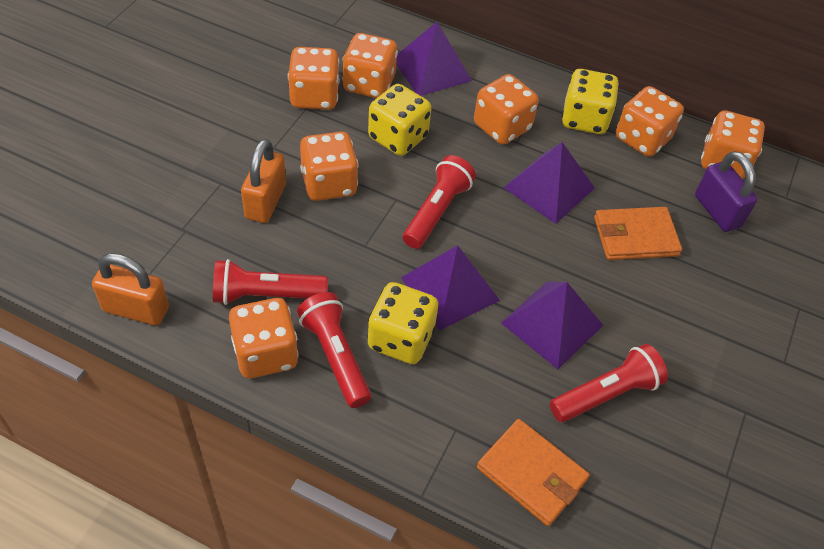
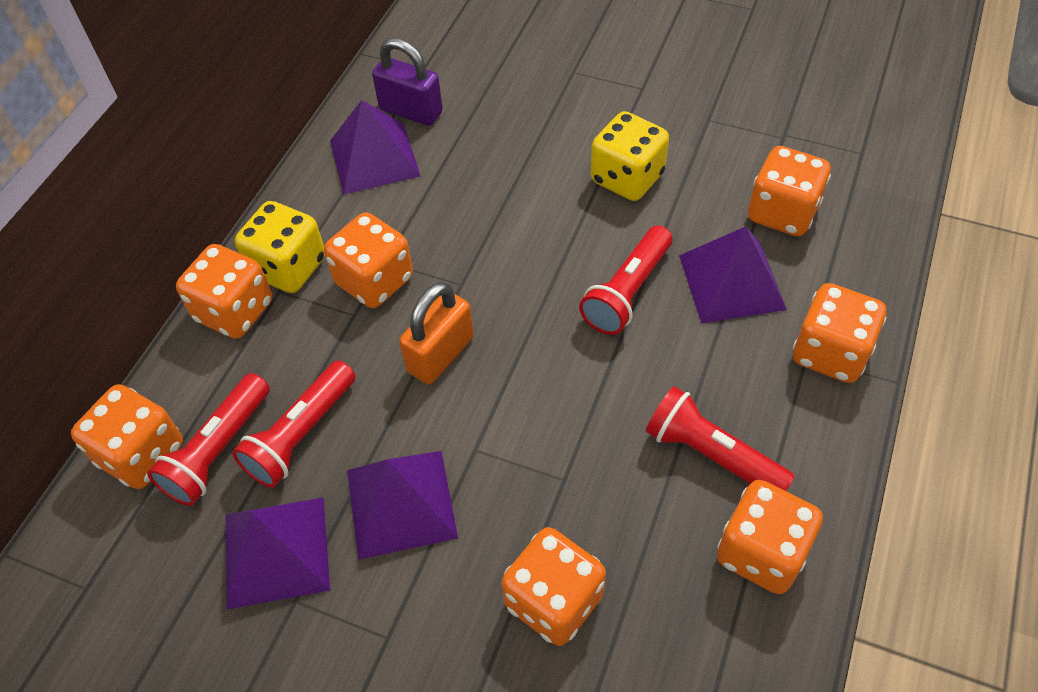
orange padlock: 2 -> 1
orange wallet: 2 -> 0
yellow dice: 3 -> 2

